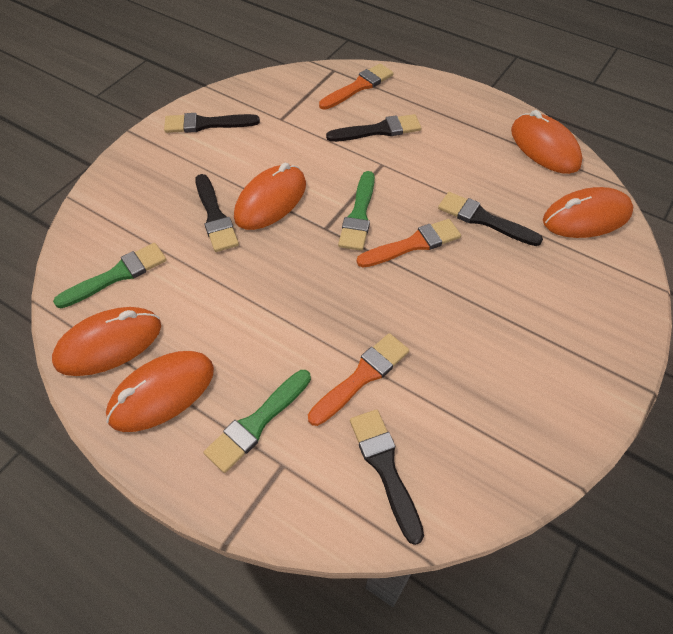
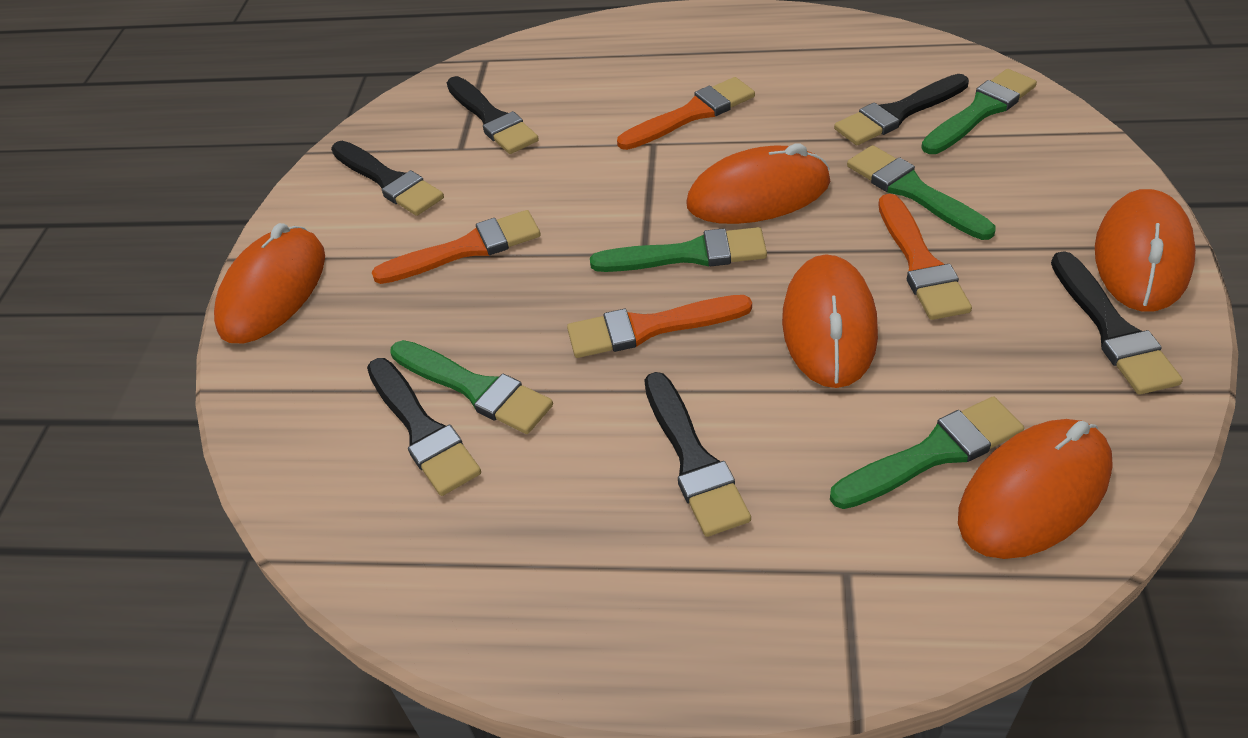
black brush: 5 -> 6
green brush: 3 -> 5
orange brush: 3 -> 4

